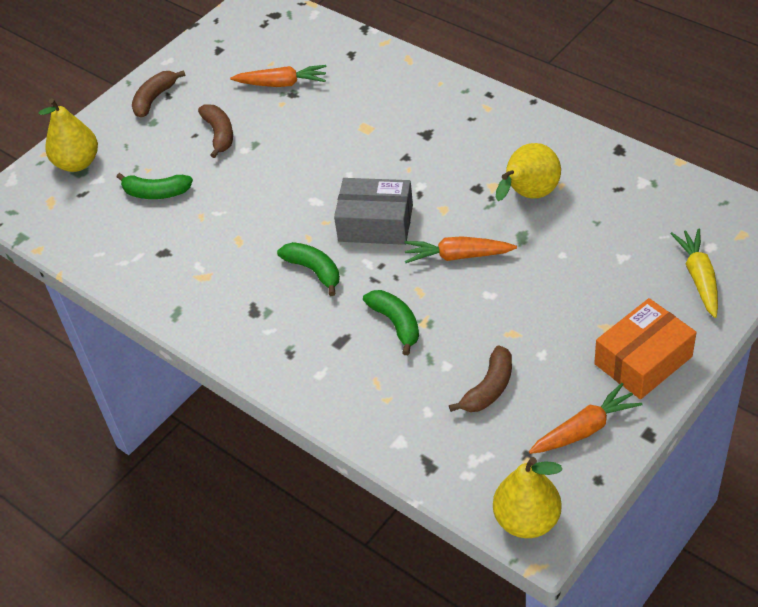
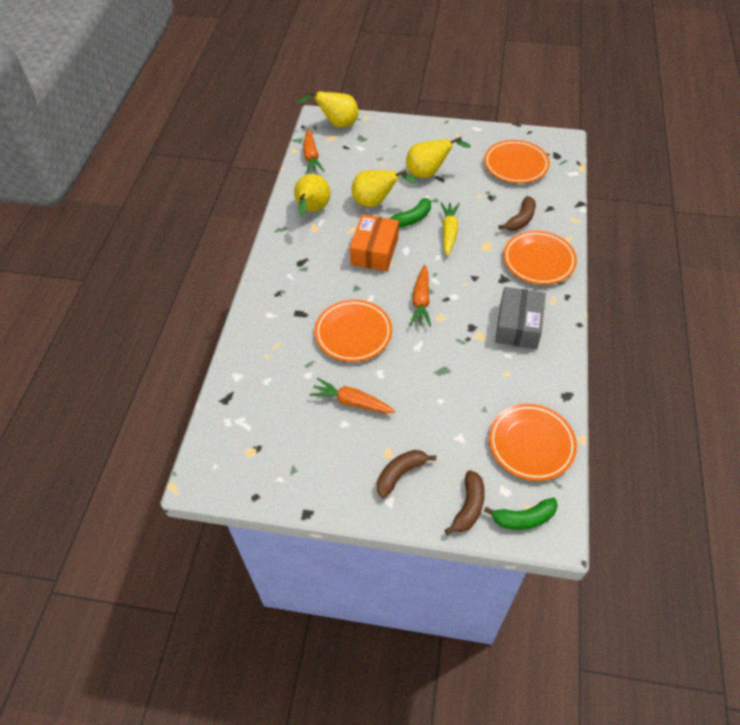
green banana: 3 -> 2
orange plate: 0 -> 4
yellow pear: 3 -> 4

